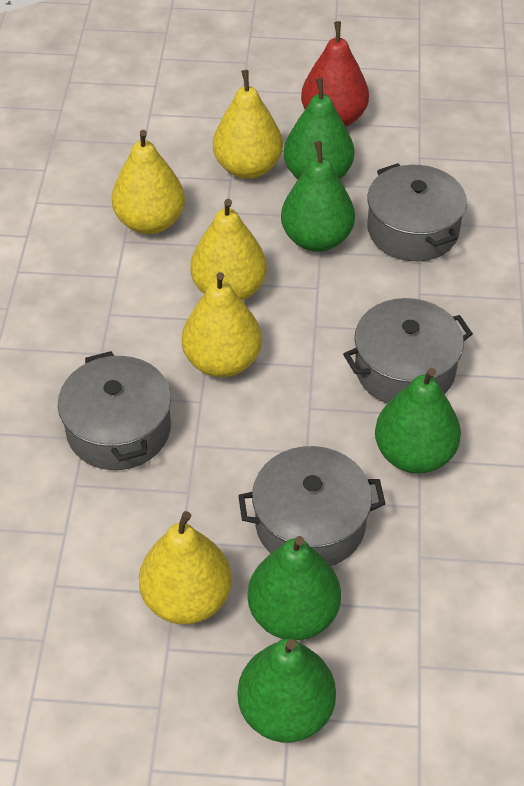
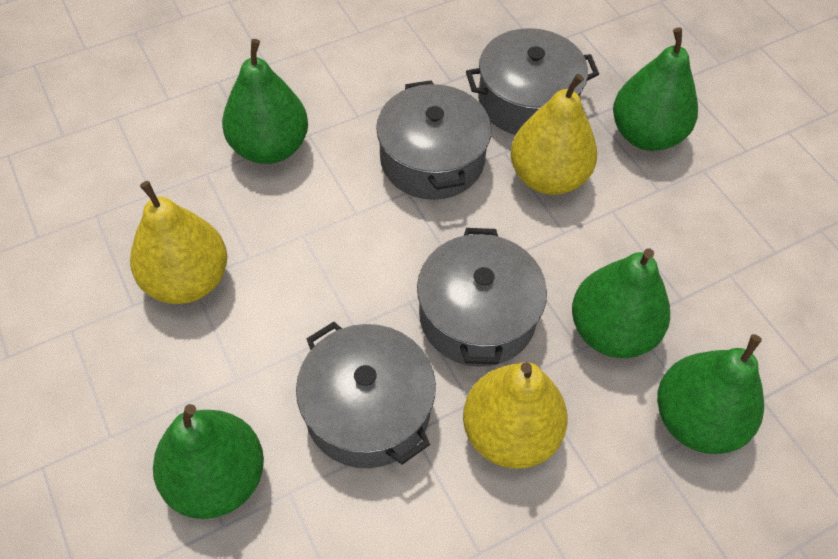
red pear: 1 -> 0
yellow pear: 5 -> 3

